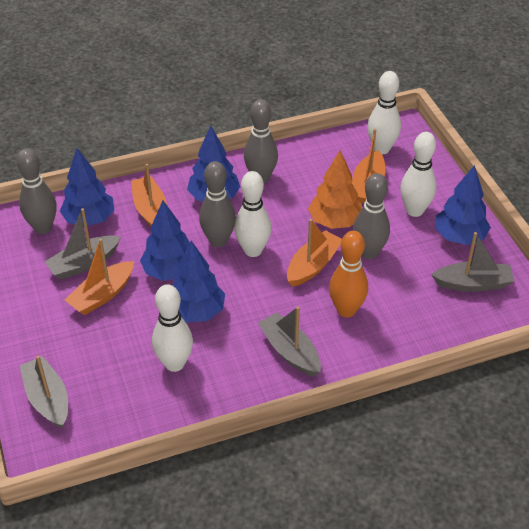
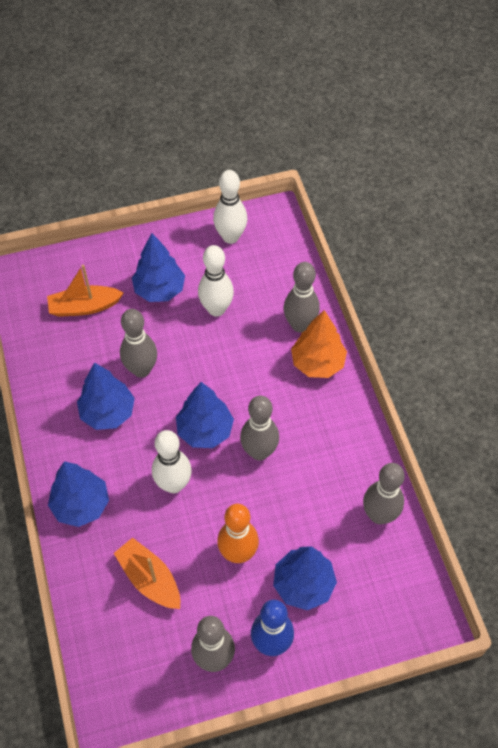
blue bowling pin: 0 -> 1
grey boat: 4 -> 0
grey bowling pin: 4 -> 5
orange boat: 4 -> 2
white bowling pin: 4 -> 3

